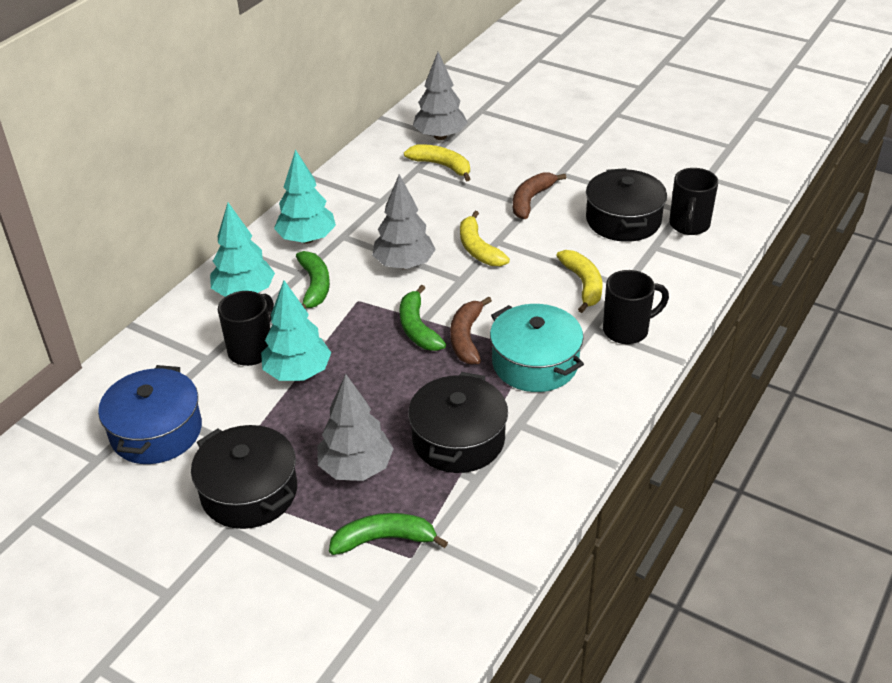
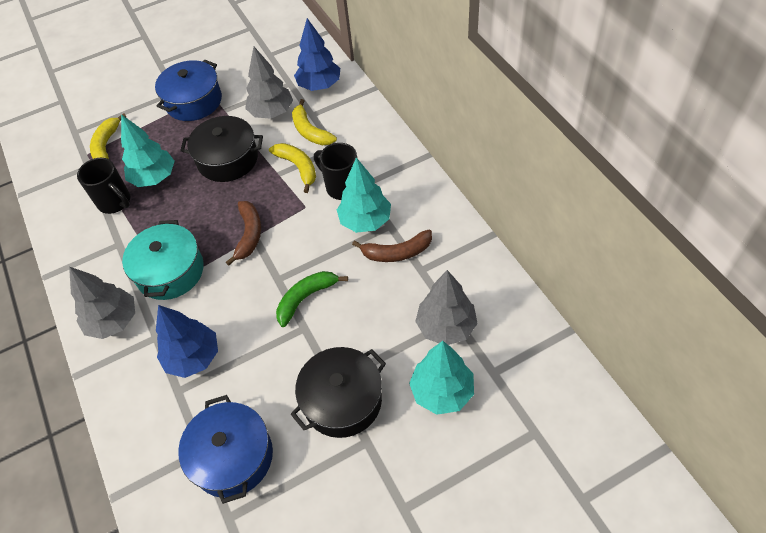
black mug: 3 -> 2
black pot: 3 -> 2
blue pot: 1 -> 2
blue tree: 0 -> 2
green banana: 3 -> 1

